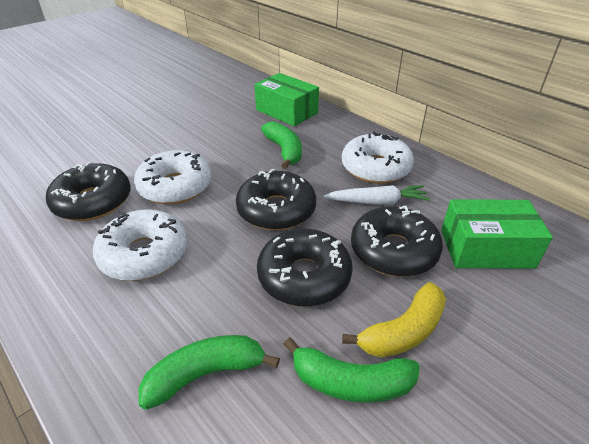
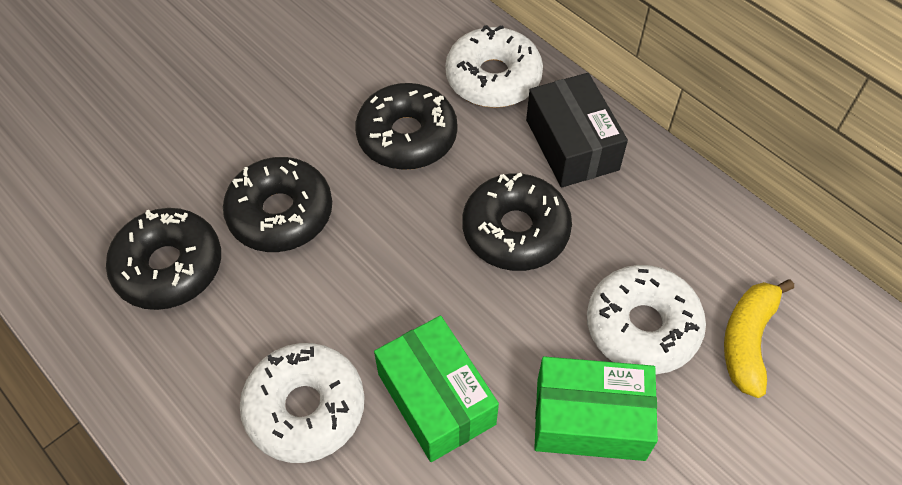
black box: 0 -> 1
green banana: 3 -> 0
white carrot: 1 -> 0

